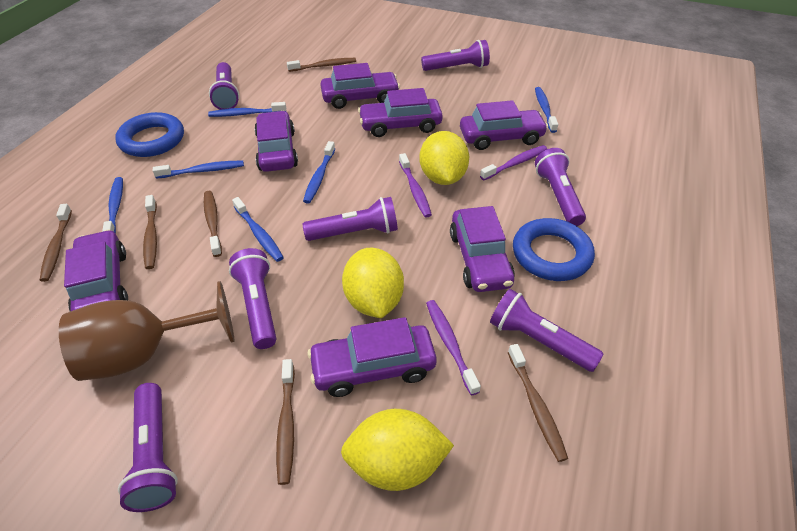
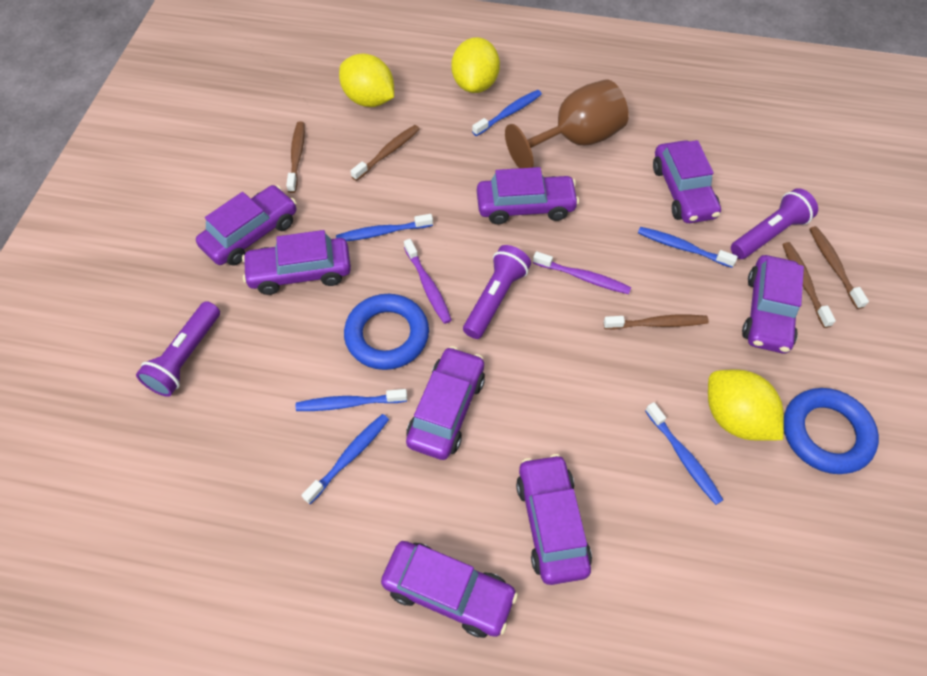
brown toothbrush: 6 -> 5
purple car: 7 -> 8
purple flashlight: 7 -> 3
purple toothbrush: 3 -> 2

